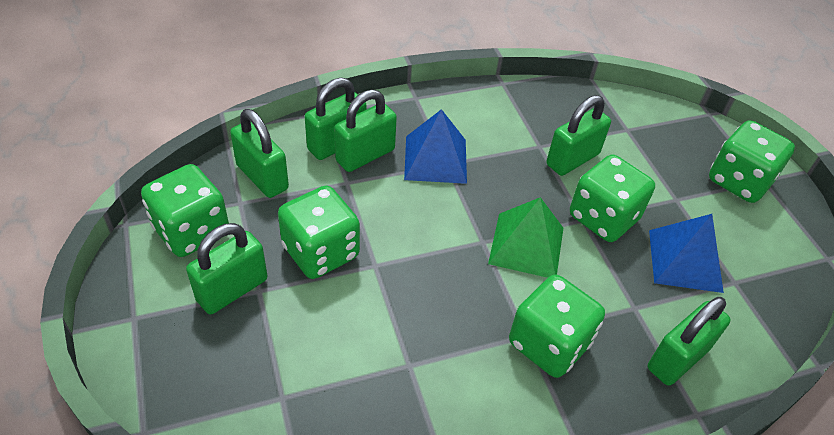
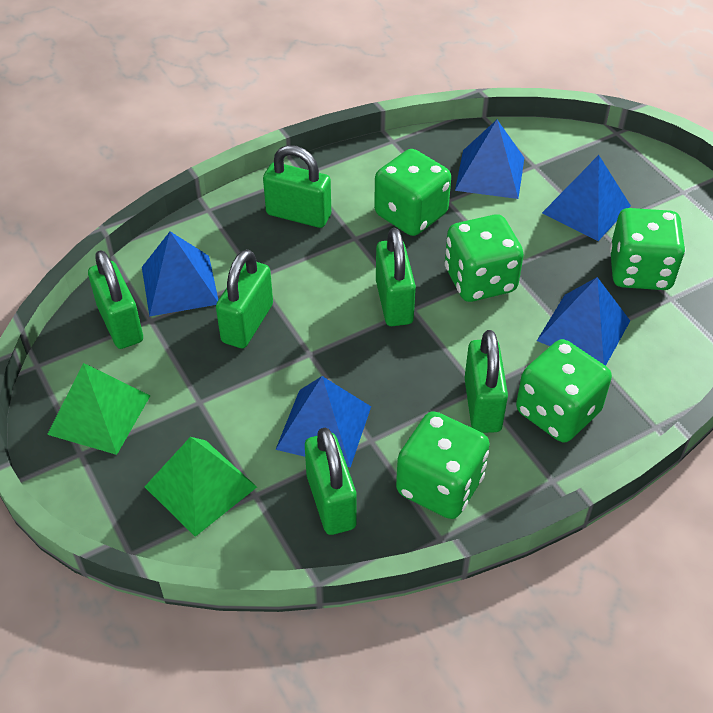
blue pyramid: 2 -> 5
green pyramid: 1 -> 2

